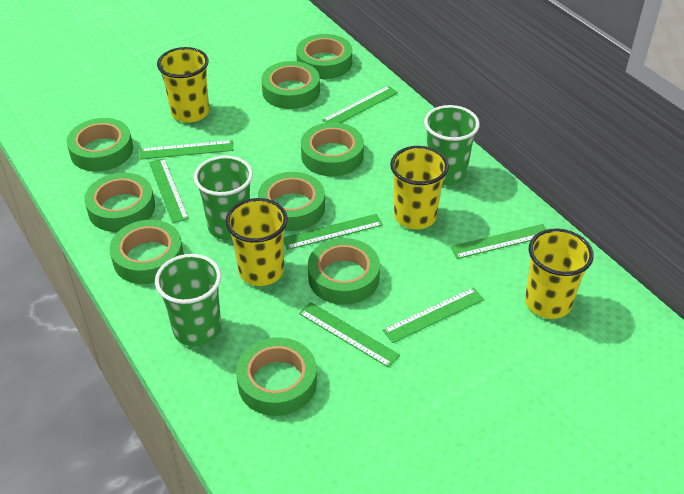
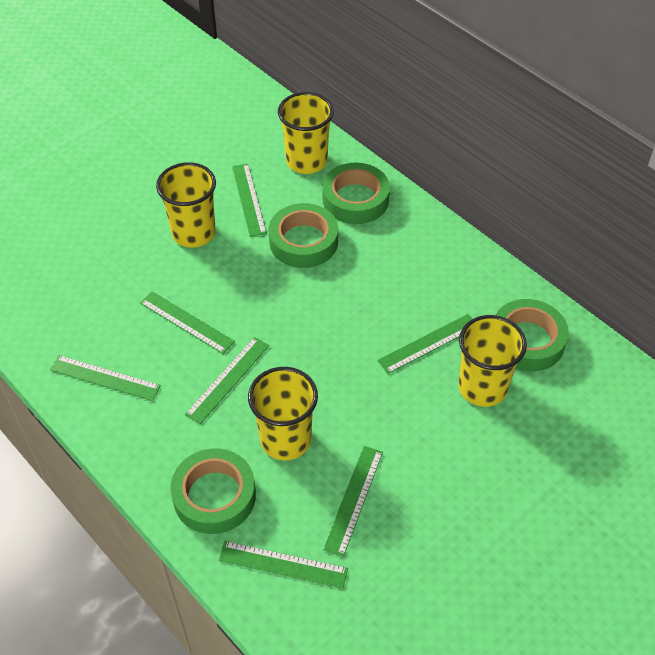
green cup: 3 -> 0
green tape: 9 -> 4

